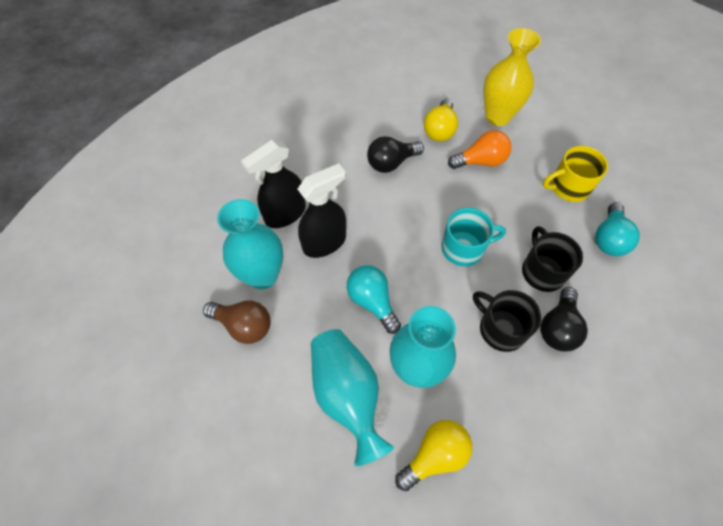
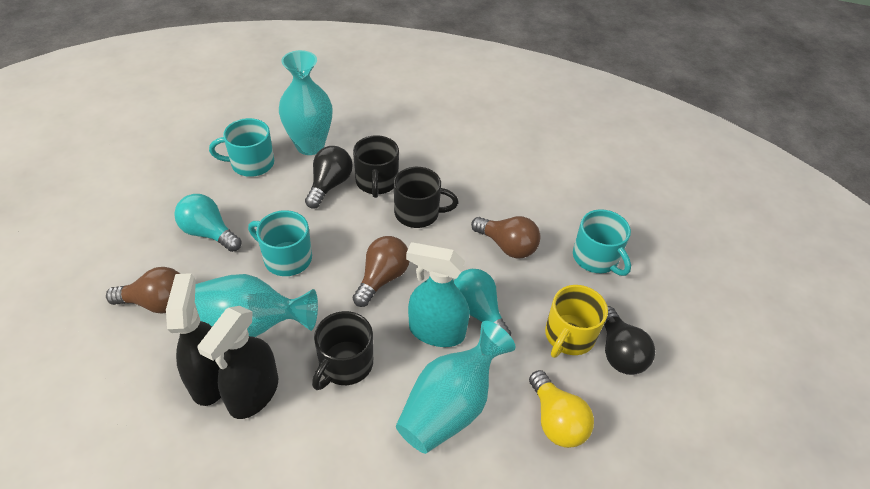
black mug: 2 -> 3
brown light bulb: 1 -> 3
orange light bulb: 1 -> 0
turquoise mug: 1 -> 3
turquoise spray bottle: 0 -> 1
yellow light bulb: 2 -> 1
yellow vase: 1 -> 0

